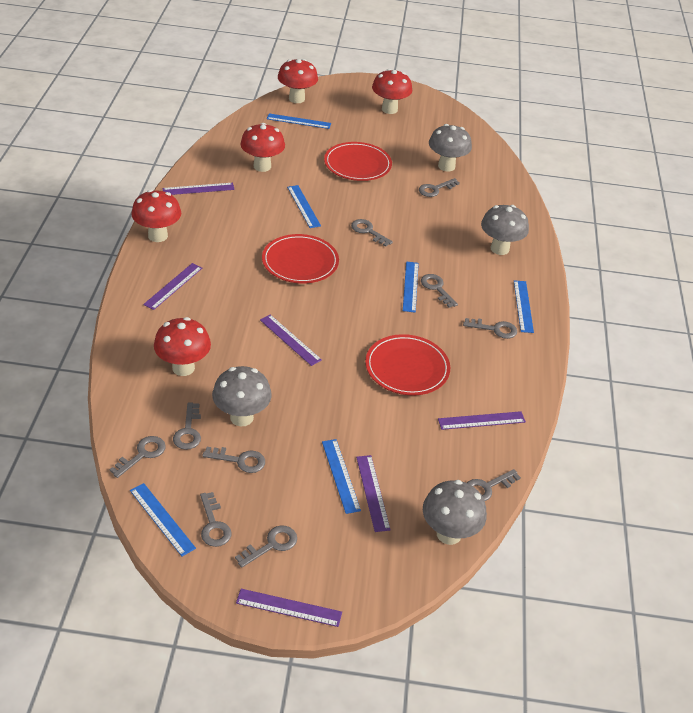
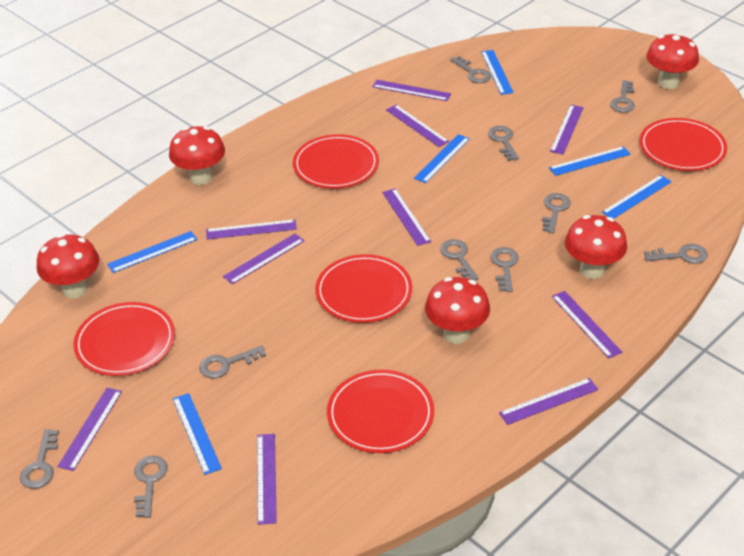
grey mushroom: 4 -> 0
purple ruler: 6 -> 10
red plate: 3 -> 5

